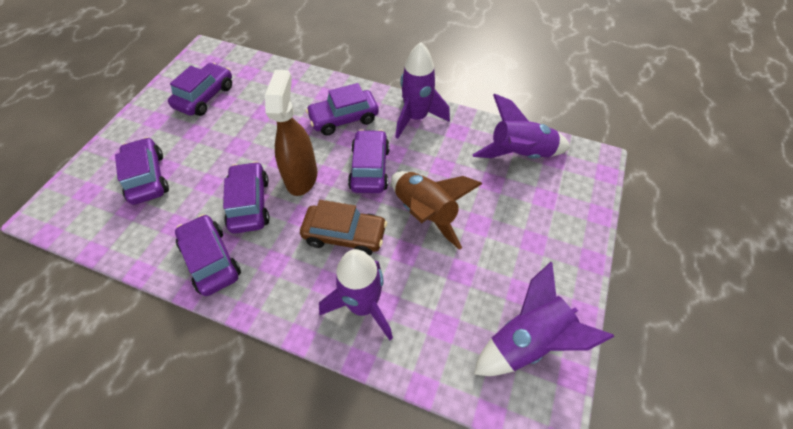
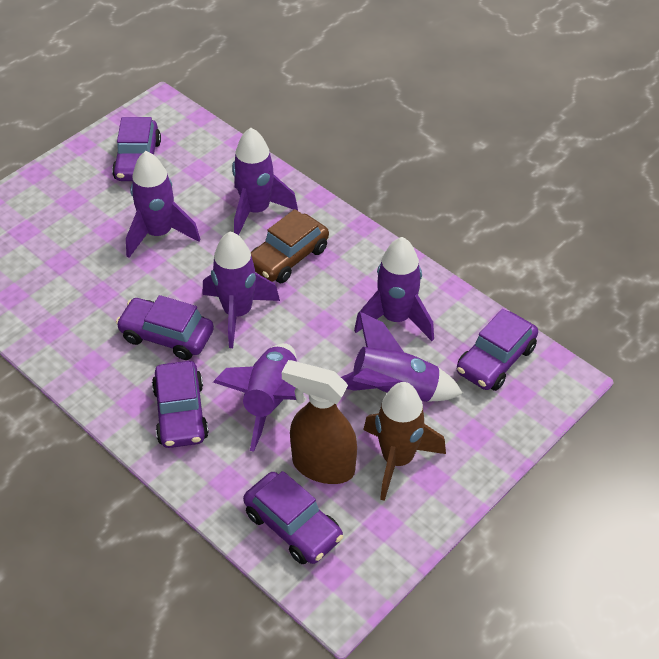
purple car: 6 -> 5
purple rocket: 4 -> 6

